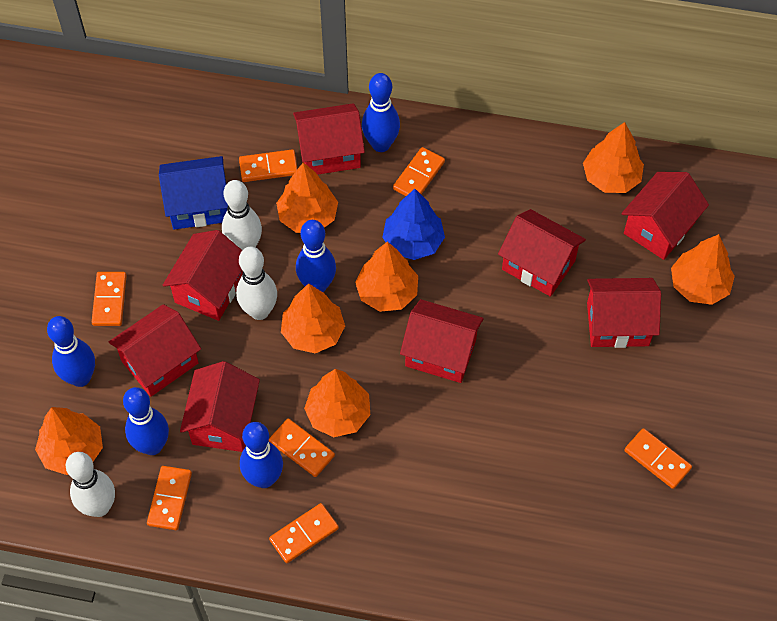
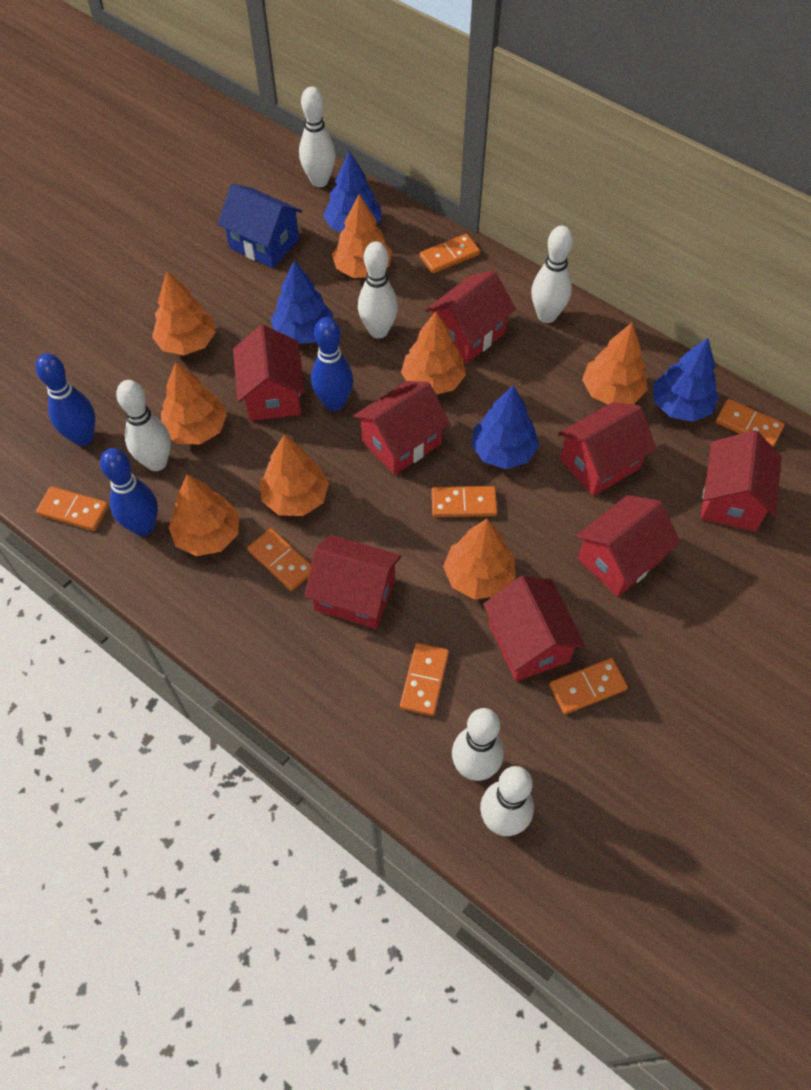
blue bowling pin: 5 -> 3
blue tree: 1 -> 4
orange tree: 7 -> 8
white bowling pin: 3 -> 6

